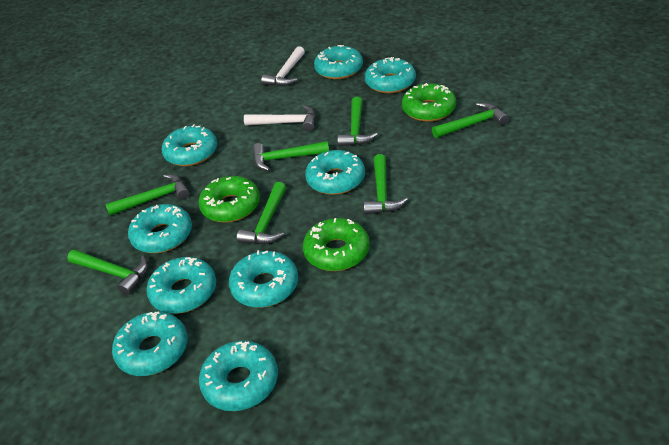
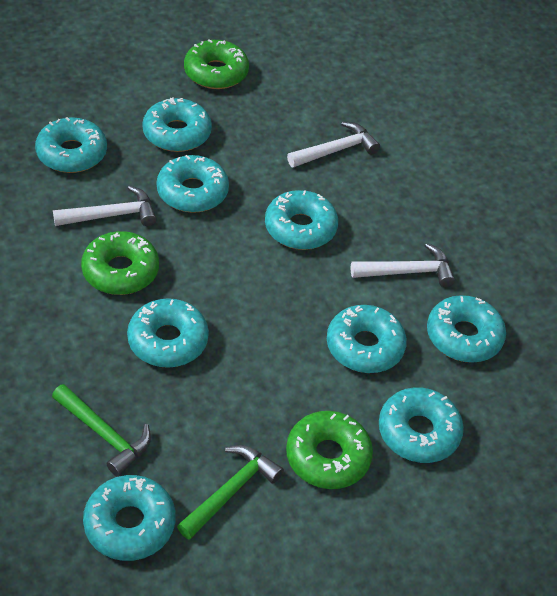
green hammer: 7 -> 2
white hammer: 2 -> 3

